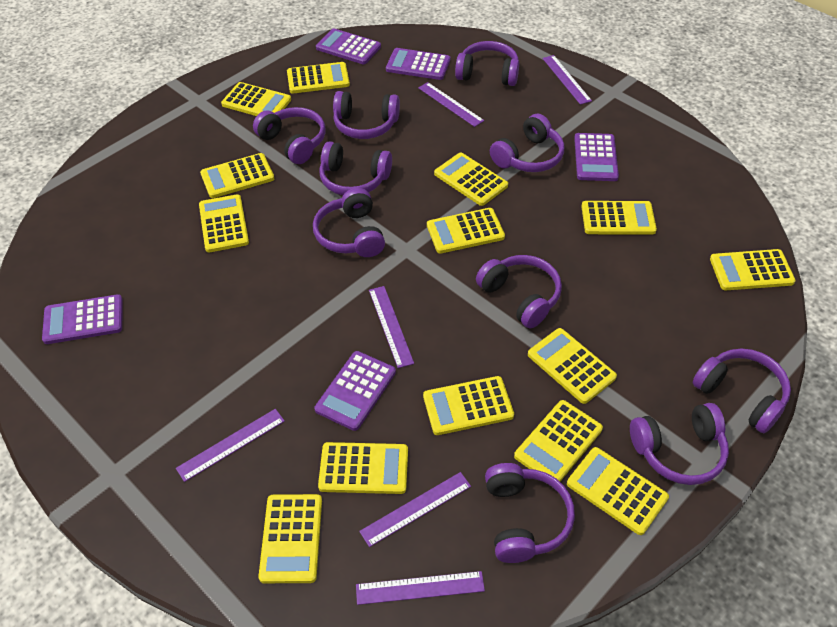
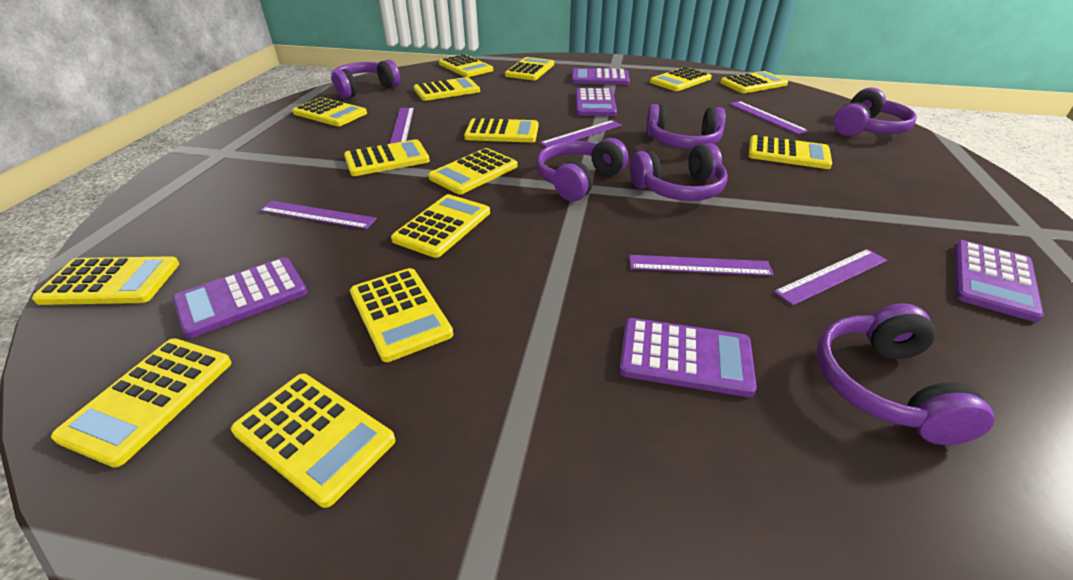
purple headphones: 10 -> 6
yellow calculator: 14 -> 15

